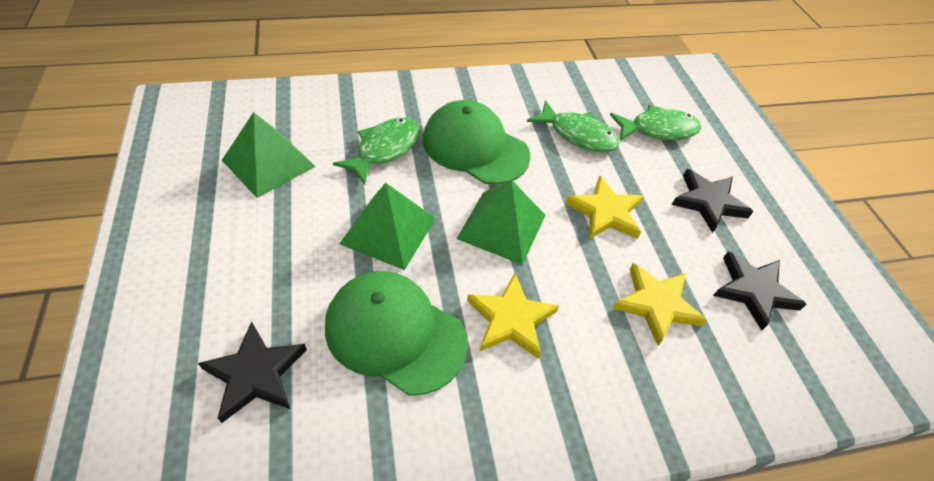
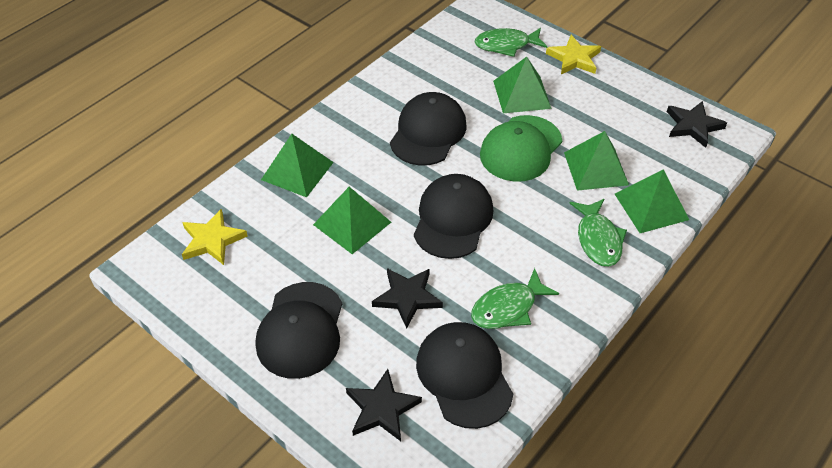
black cap: 0 -> 4
green cap: 2 -> 1
green pyramid: 3 -> 5
yellow star: 3 -> 2

